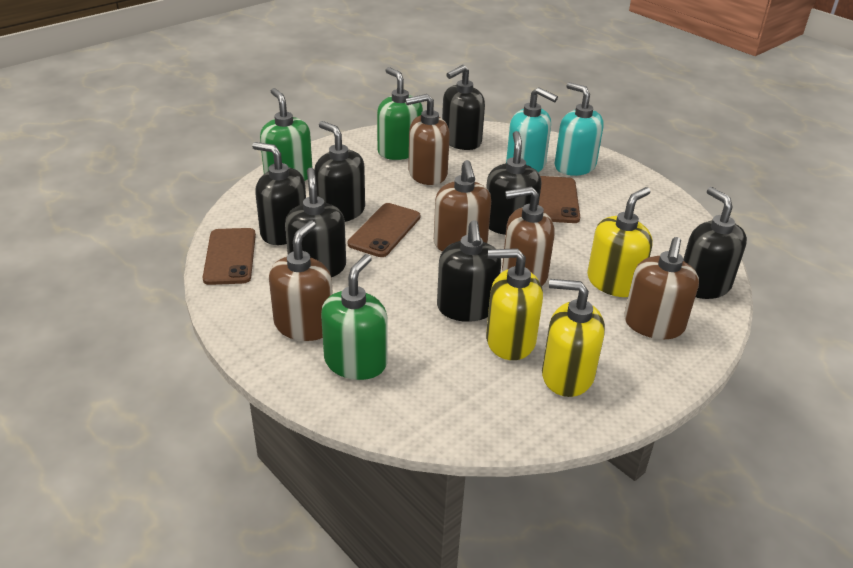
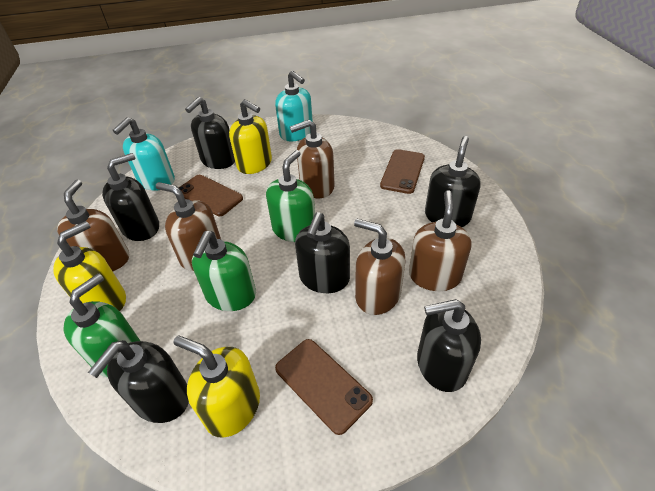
black soap dispenser: 7 -> 6

